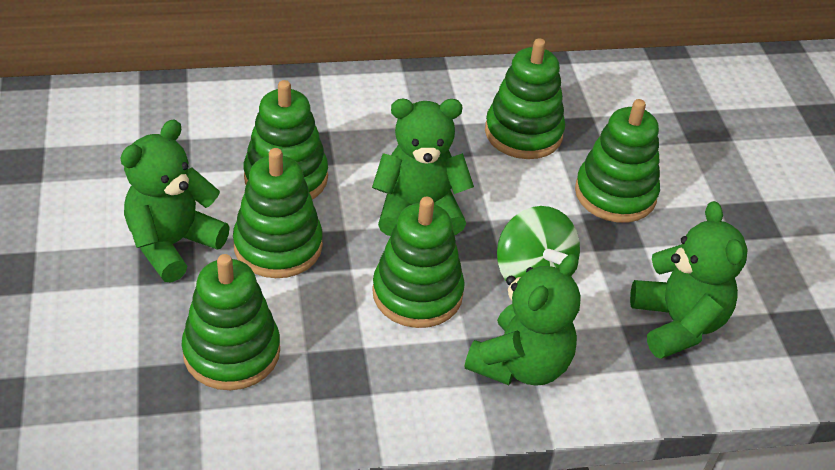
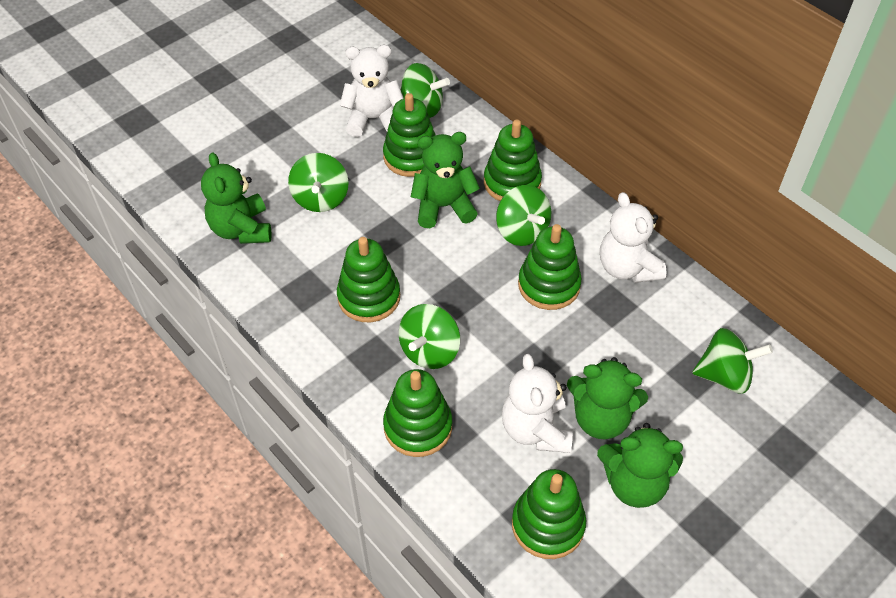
green spinning top: 1 -> 5
white teddy bear: 0 -> 3

